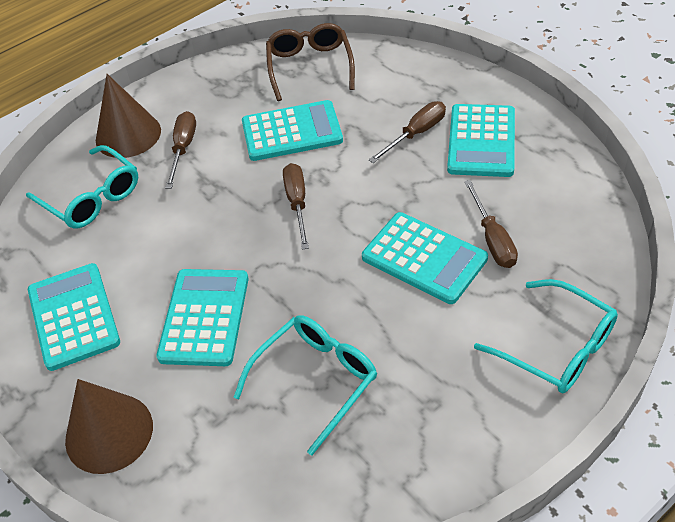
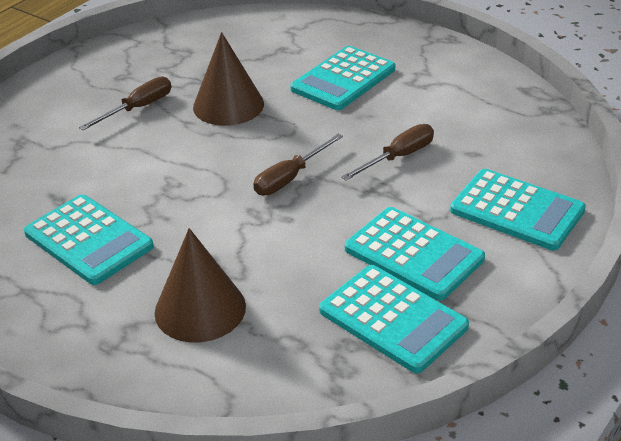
brown glasses: 1 -> 0
brown screwdriver: 4 -> 3
turquoise glasses: 3 -> 0

